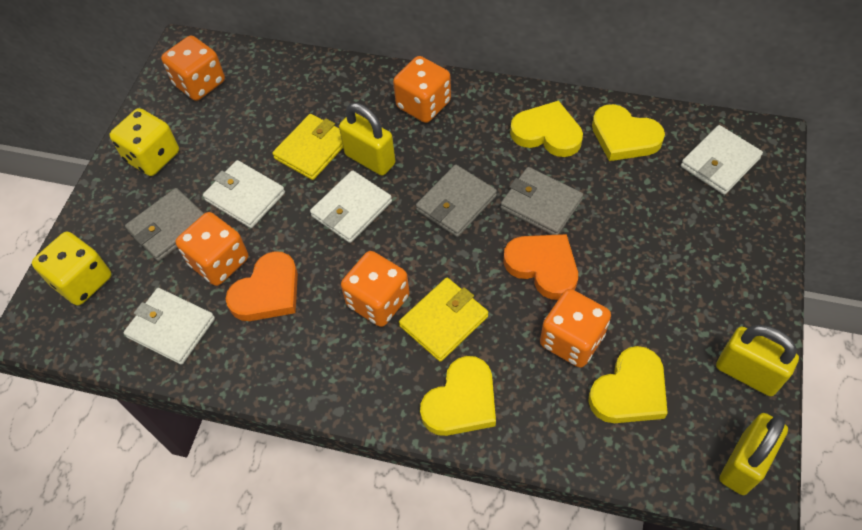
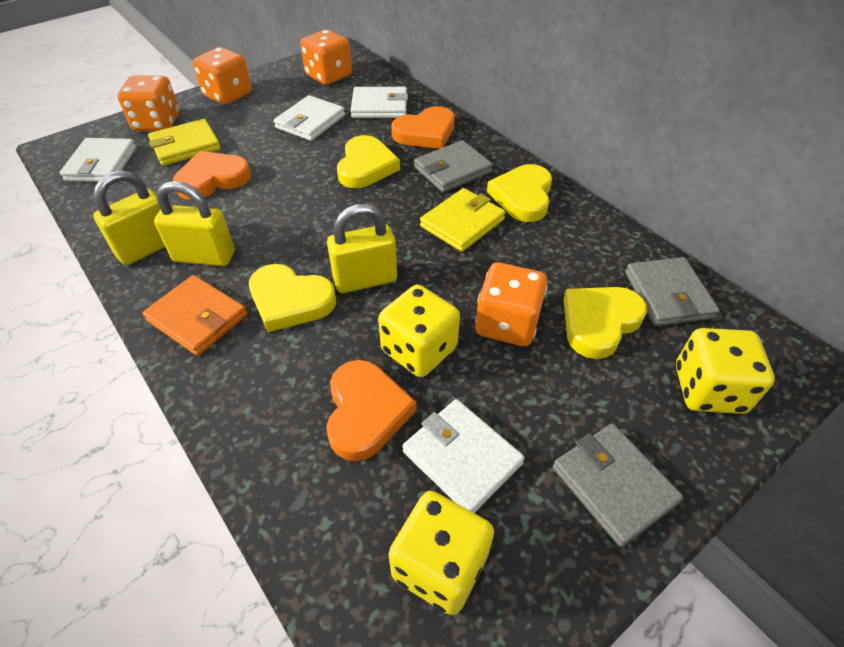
orange dice: 5 -> 4
orange heart: 2 -> 3
orange wallet: 0 -> 1
yellow dice: 2 -> 3

